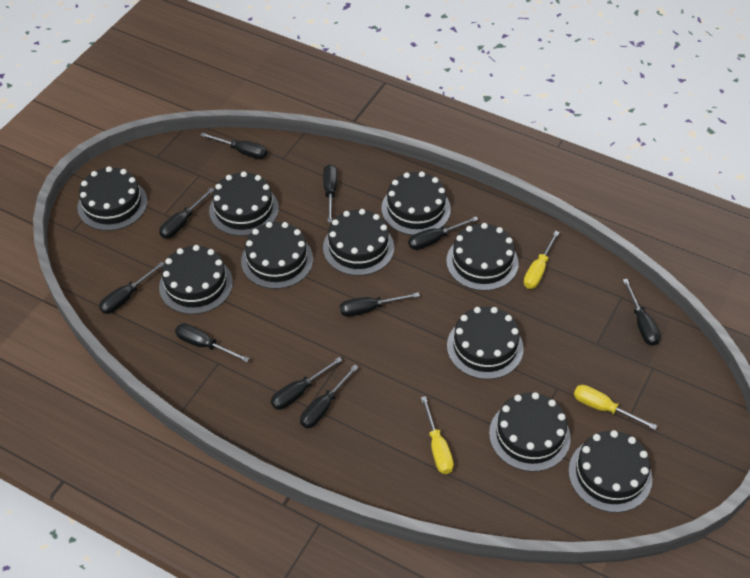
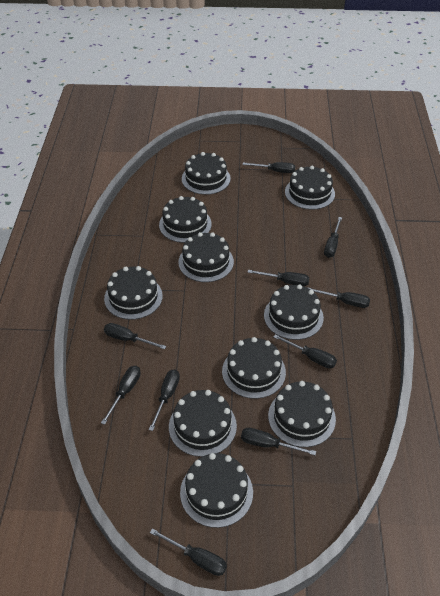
yellow screwdriver: 3 -> 0

